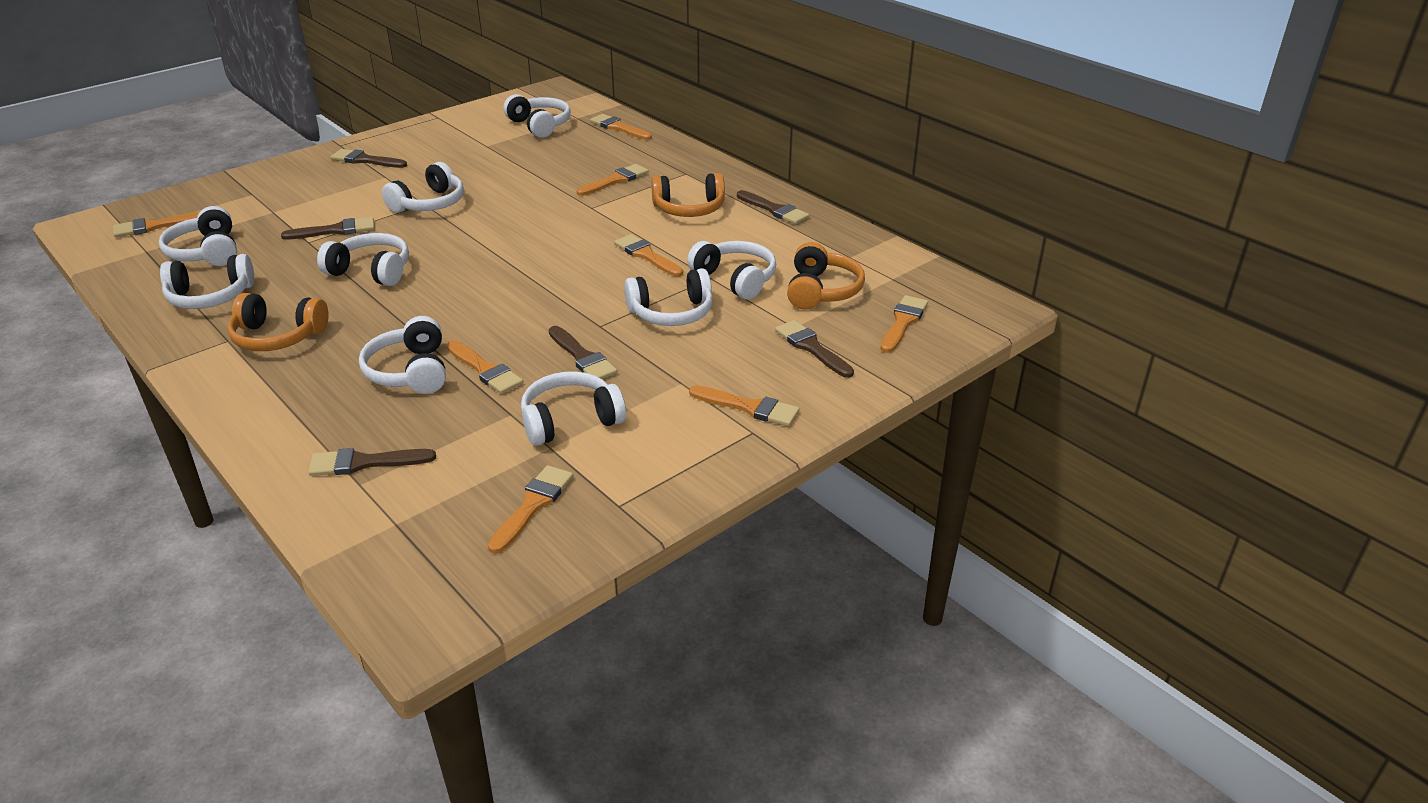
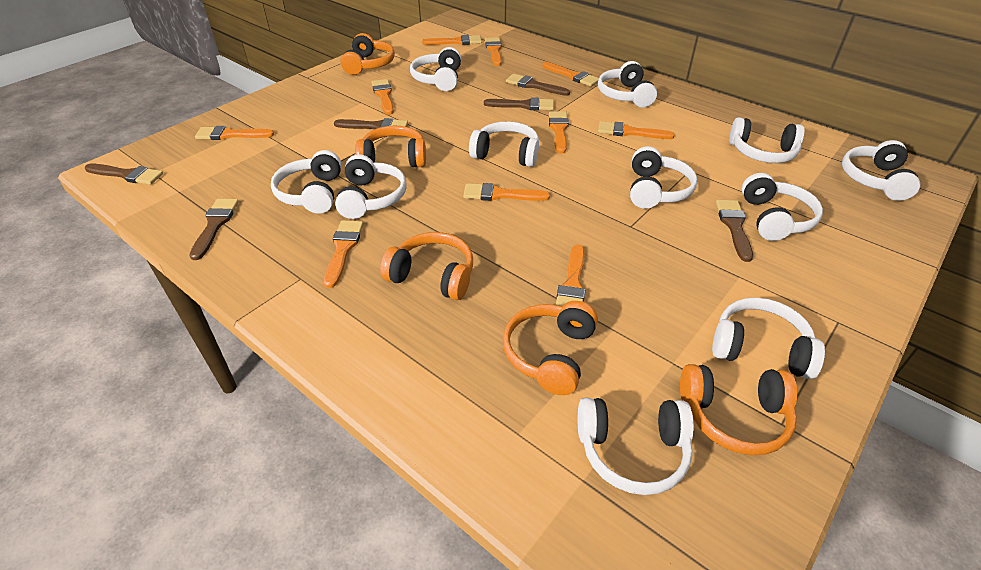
orange brush: 8 -> 10
orange headphones: 3 -> 5
white headphones: 9 -> 11

